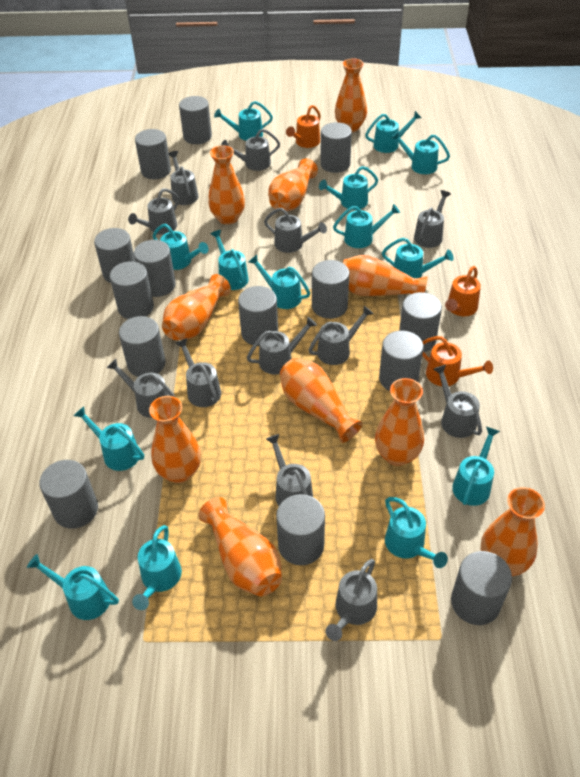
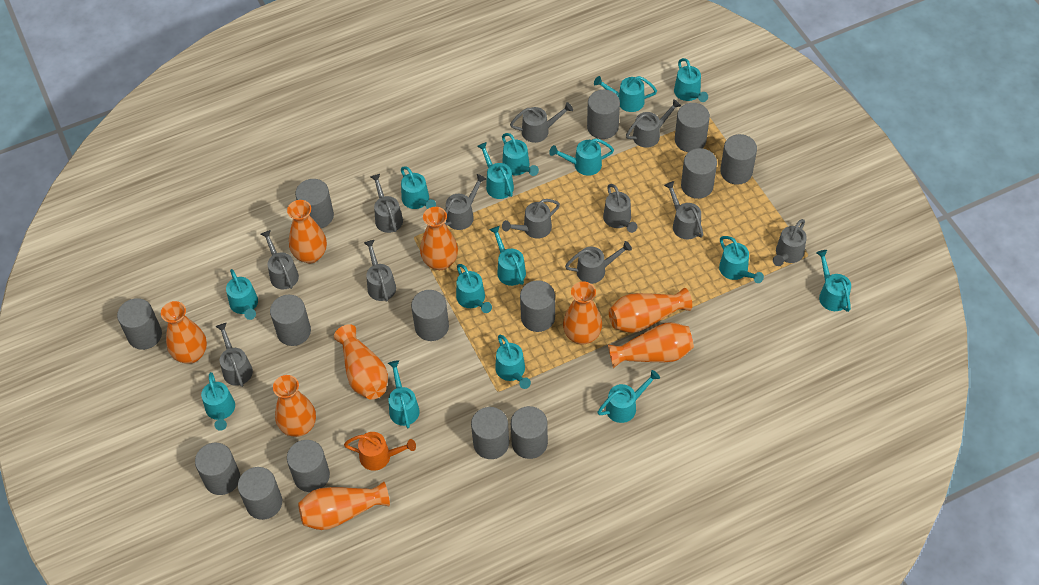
orange vase: 10 -> 9
orange watering can: 3 -> 1
turquoise watering can: 14 -> 15

